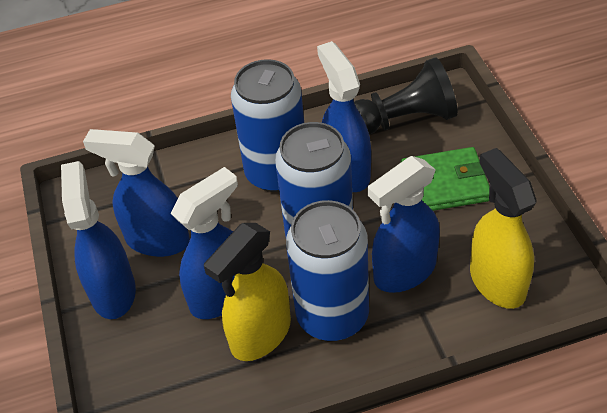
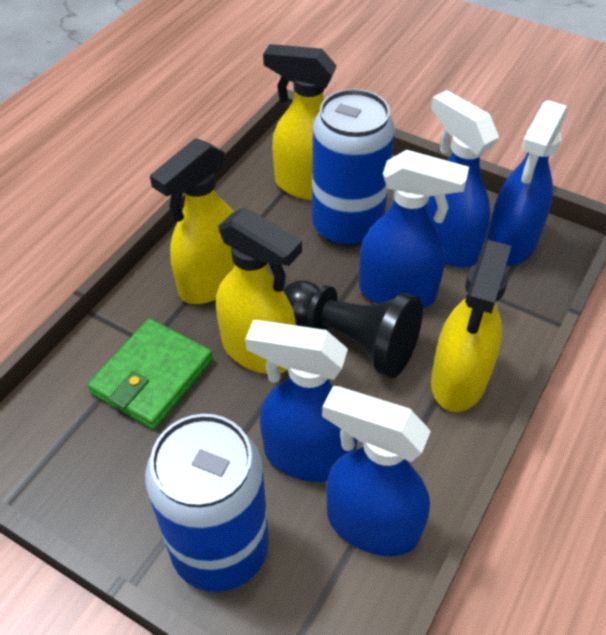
blue can: 3 -> 2
yellow spray bottle: 2 -> 4

